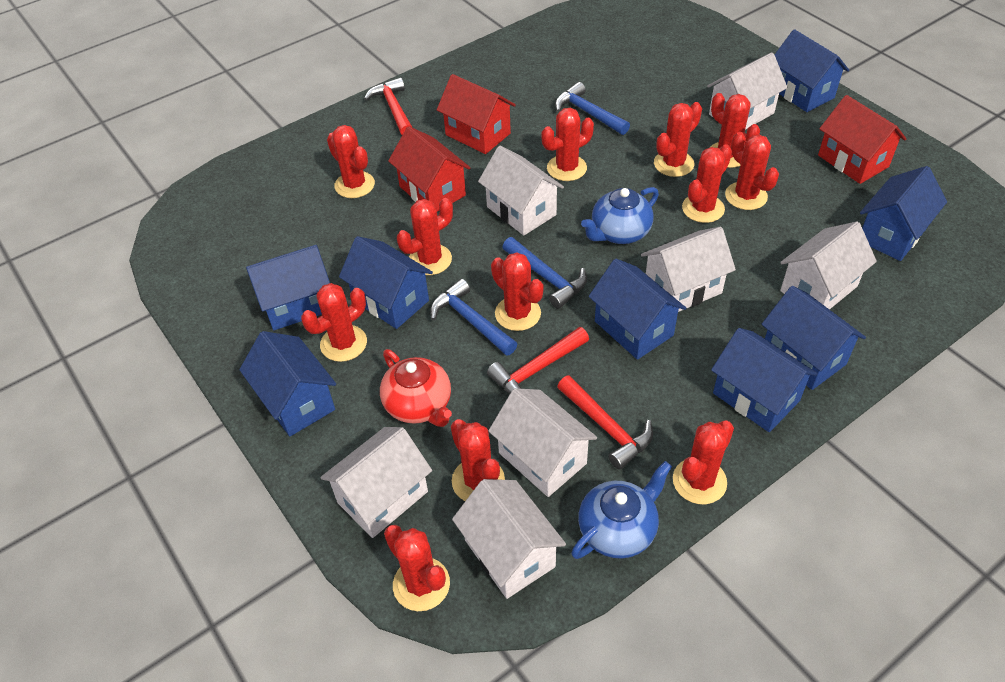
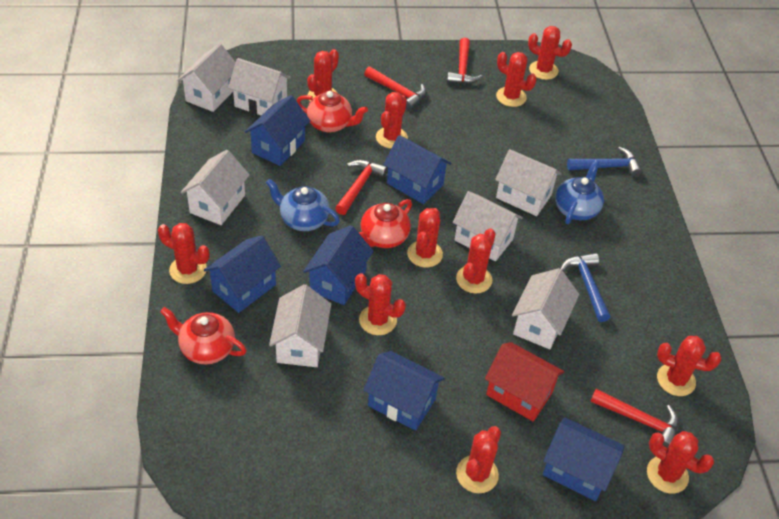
blue hammer: 3 -> 2
blue house: 8 -> 6
red cactus: 12 -> 11
red hammer: 3 -> 4
red house: 3 -> 1
red teapot: 1 -> 3

